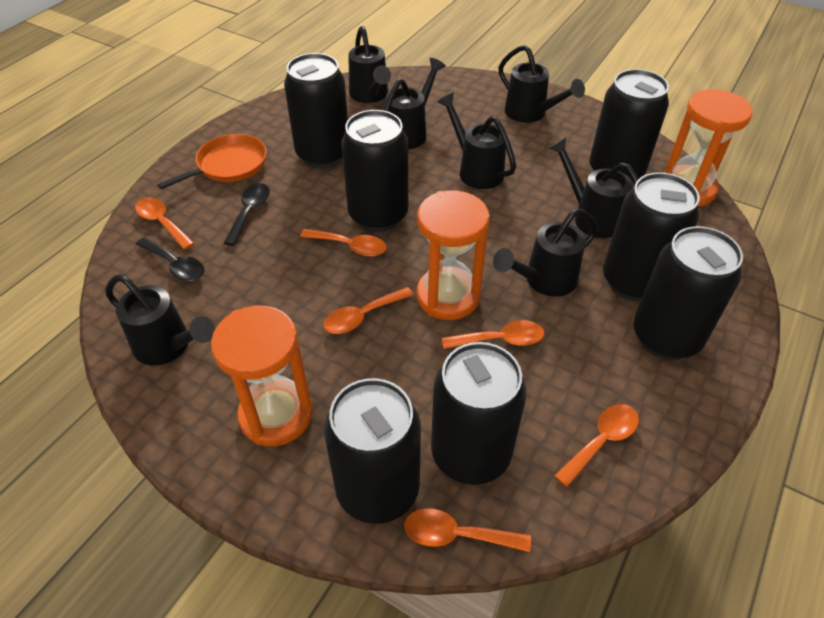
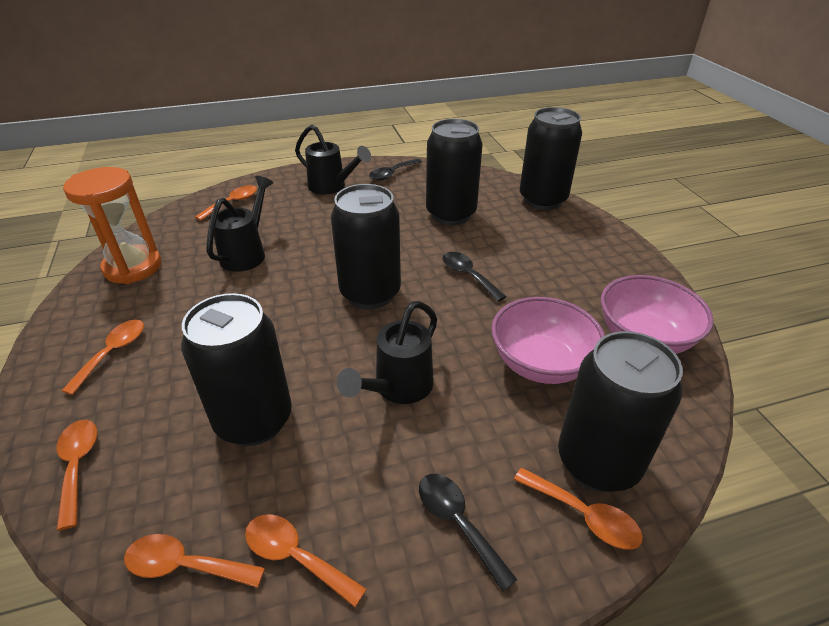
black can: 7 -> 5
black spoon: 2 -> 3
black watering can: 7 -> 3
orange hourglass: 3 -> 1
orange pan: 1 -> 0
pink bowl: 0 -> 2

